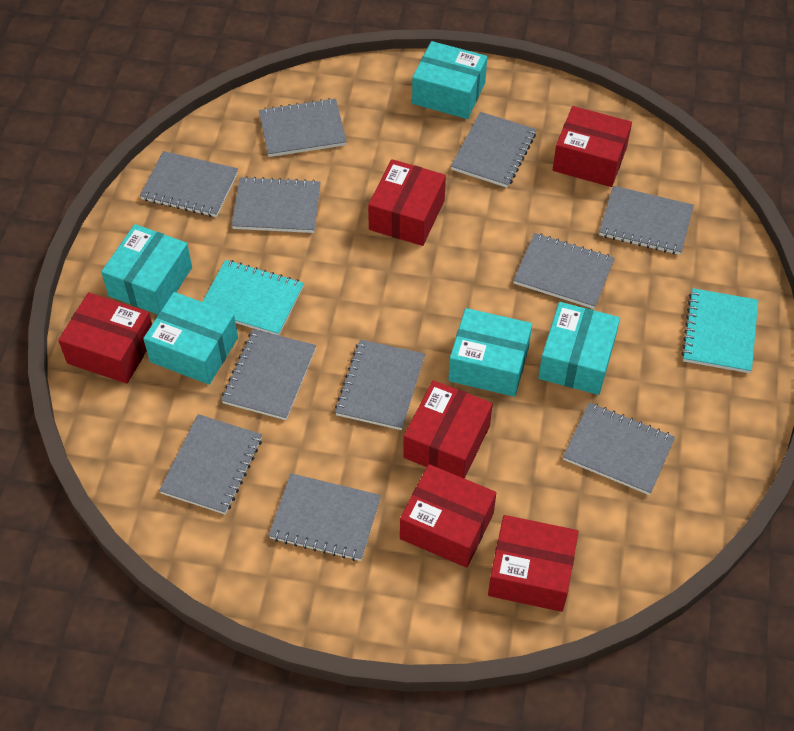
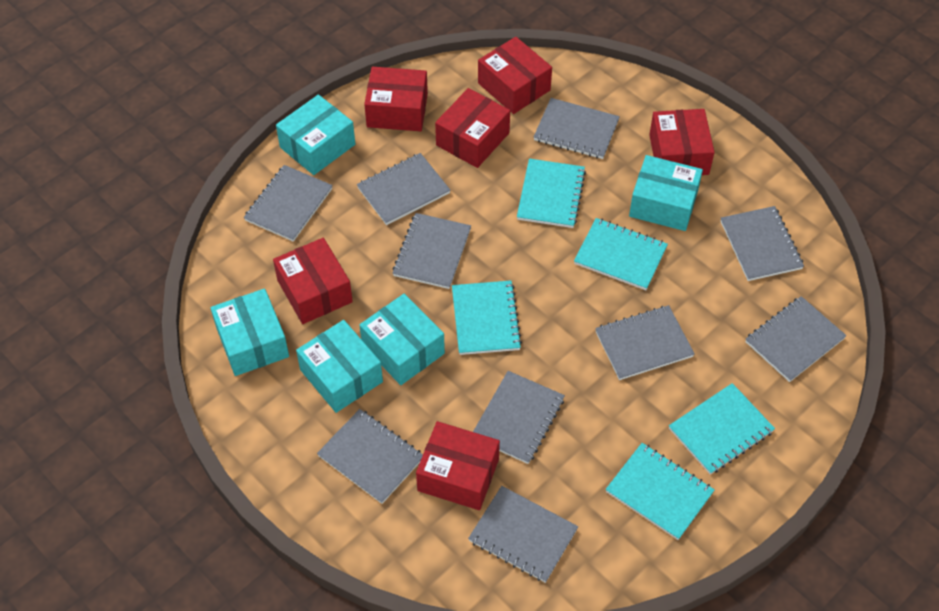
grey notebook: 11 -> 10
turquoise notebook: 2 -> 5

